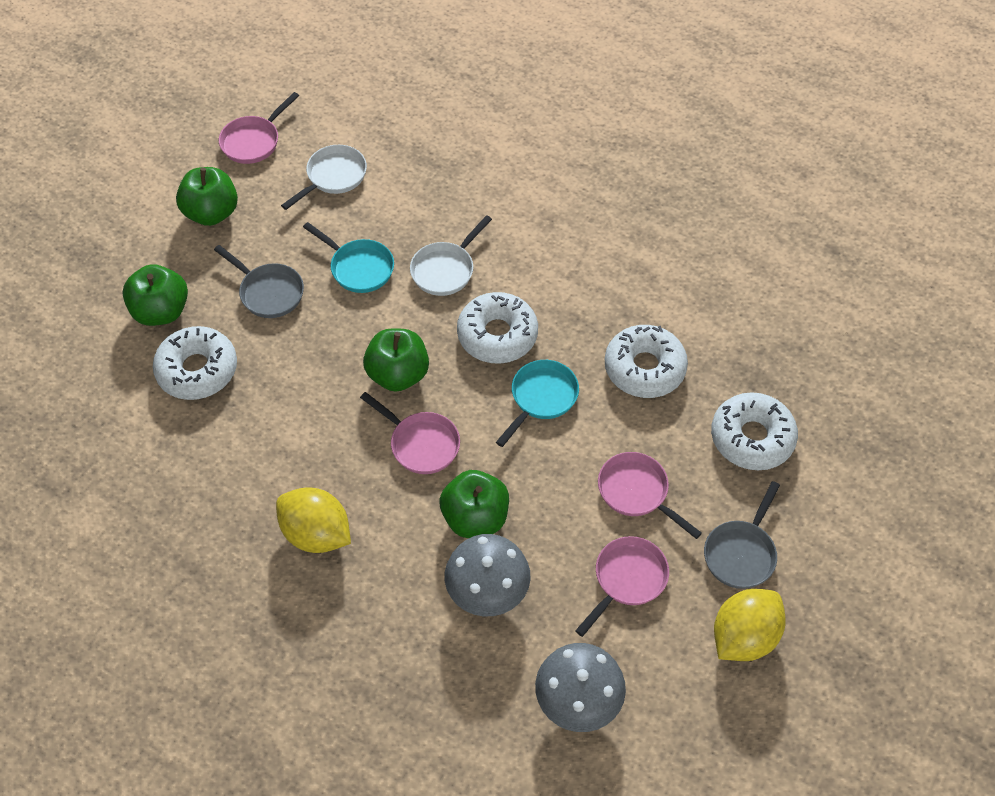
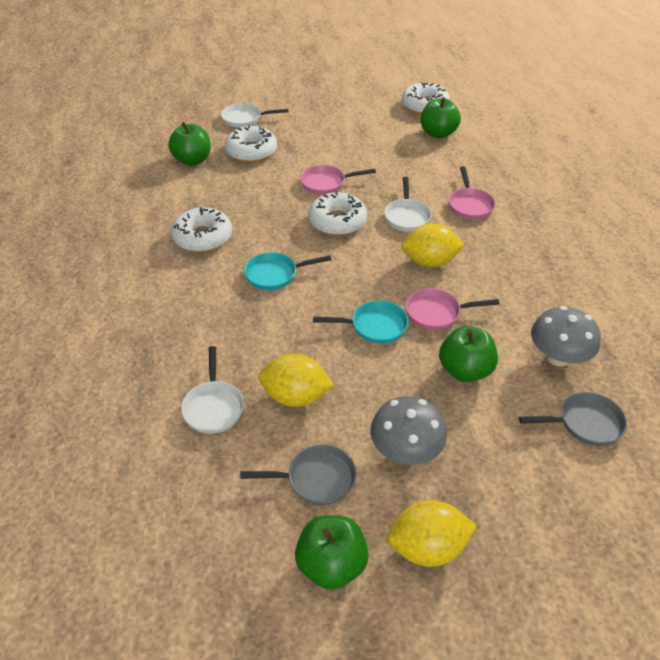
pink pan: 4 -> 3
white pan: 2 -> 3
yellow lemon: 2 -> 3

